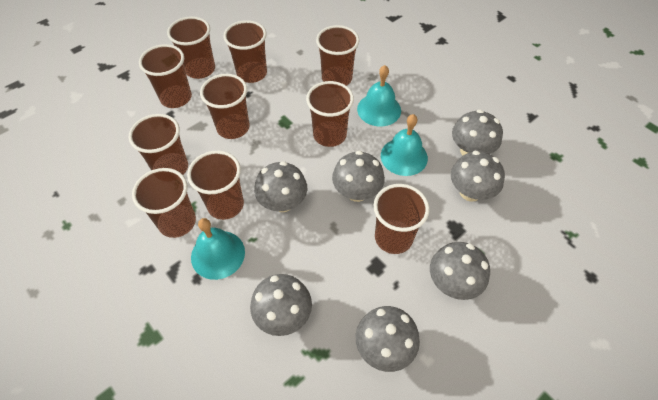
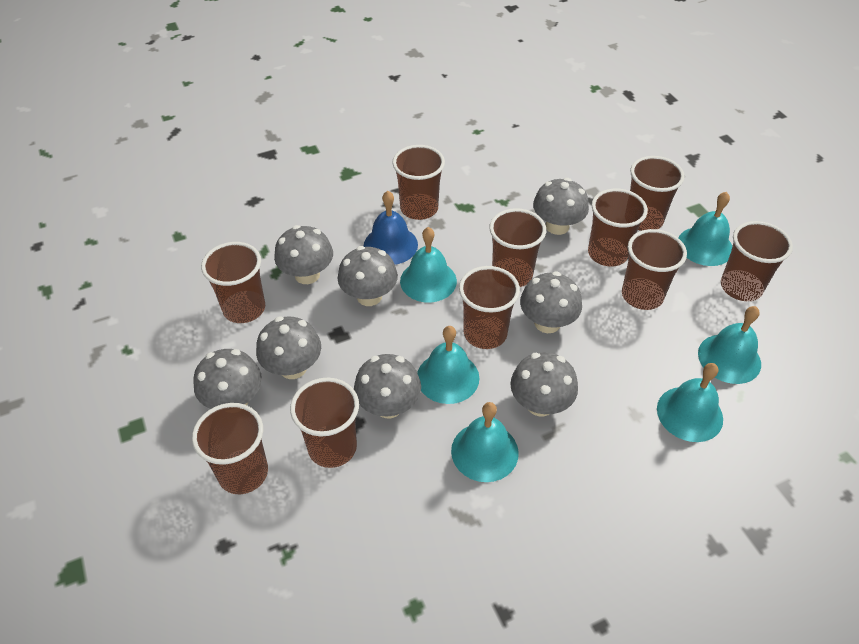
blue bell: 0 -> 1
grey mushroom: 7 -> 8
turquoise bell: 3 -> 6

